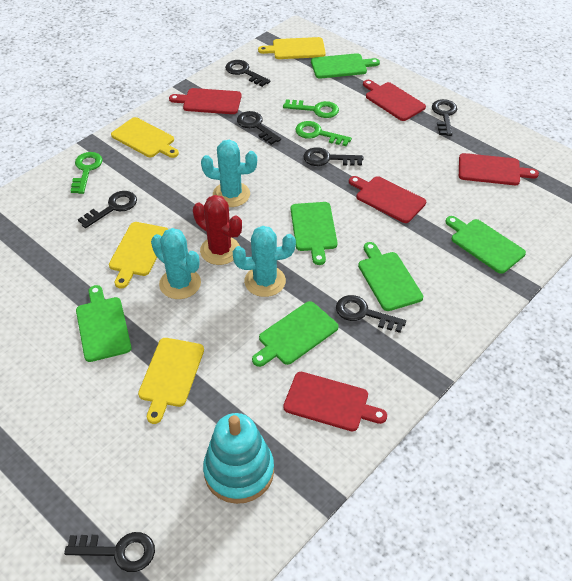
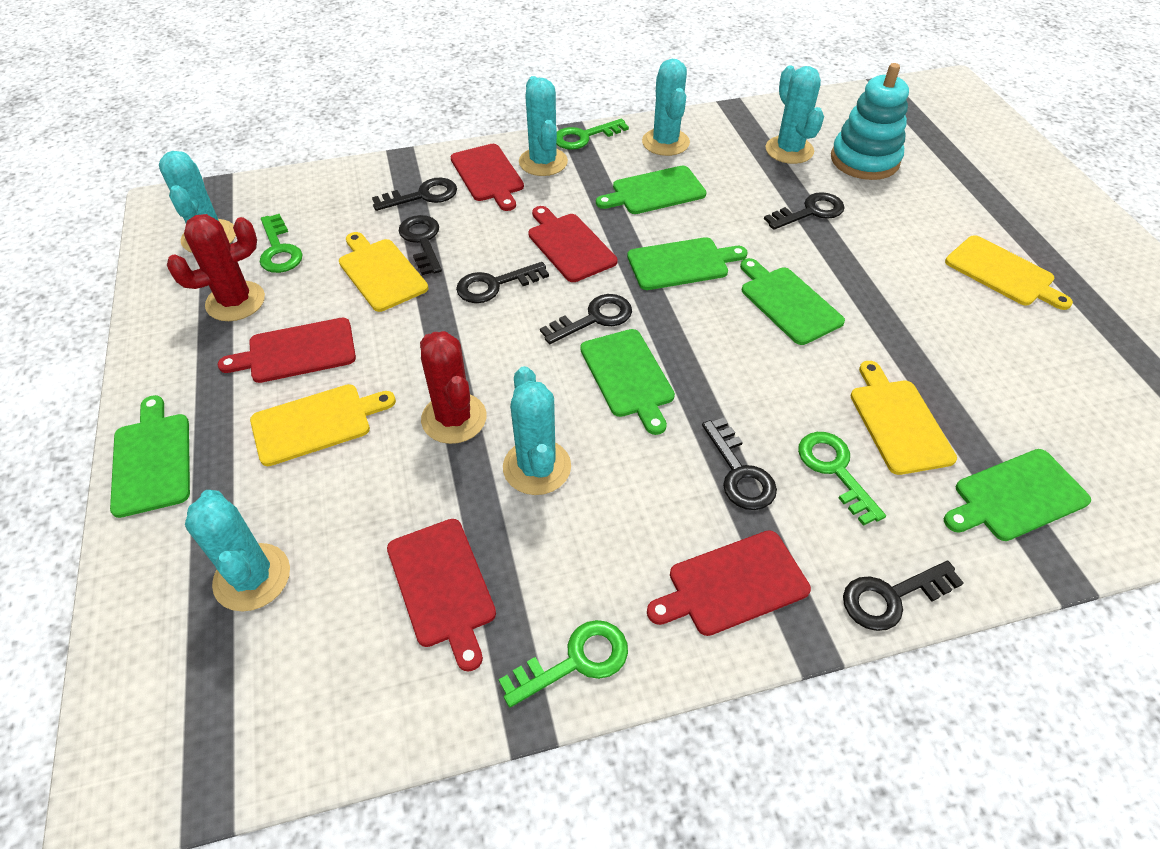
green key: 3 -> 4
red cactus: 1 -> 2
turquoise cactus: 3 -> 6

